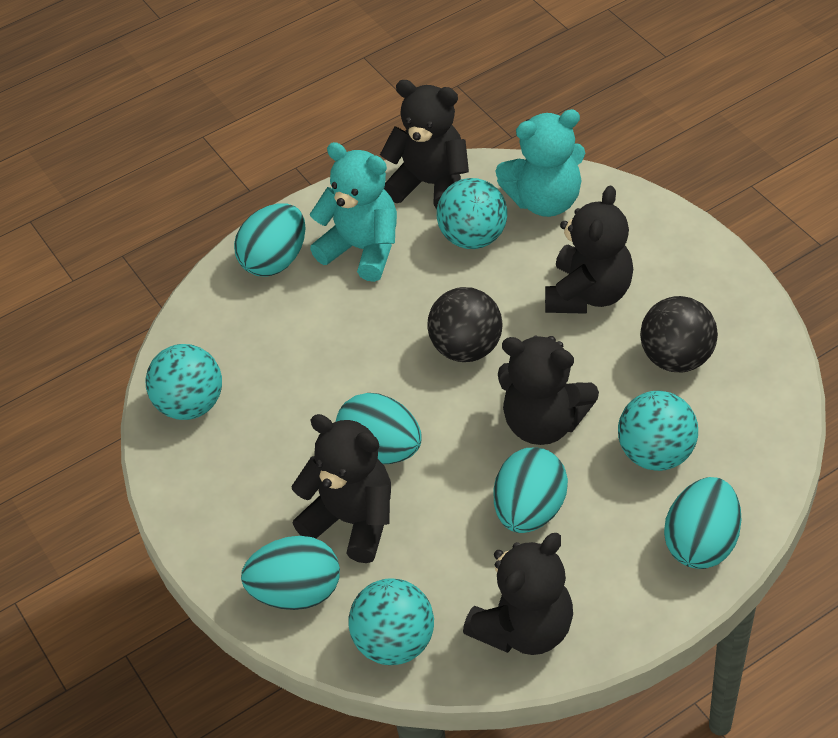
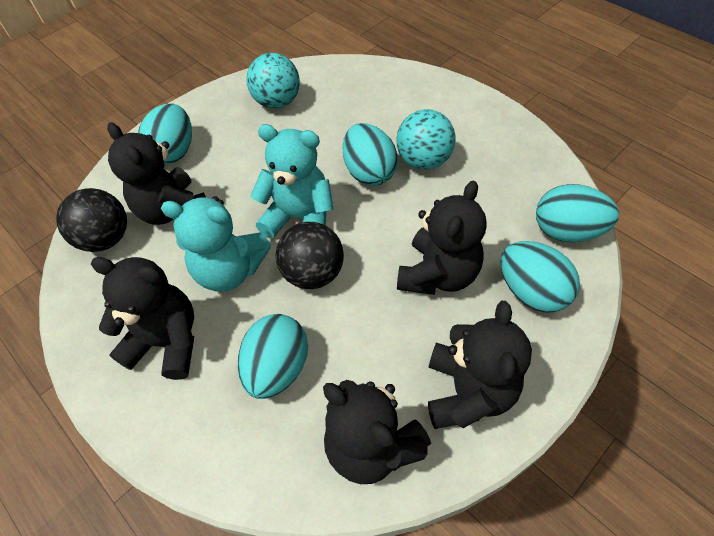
turquoise ball: 4 -> 2

